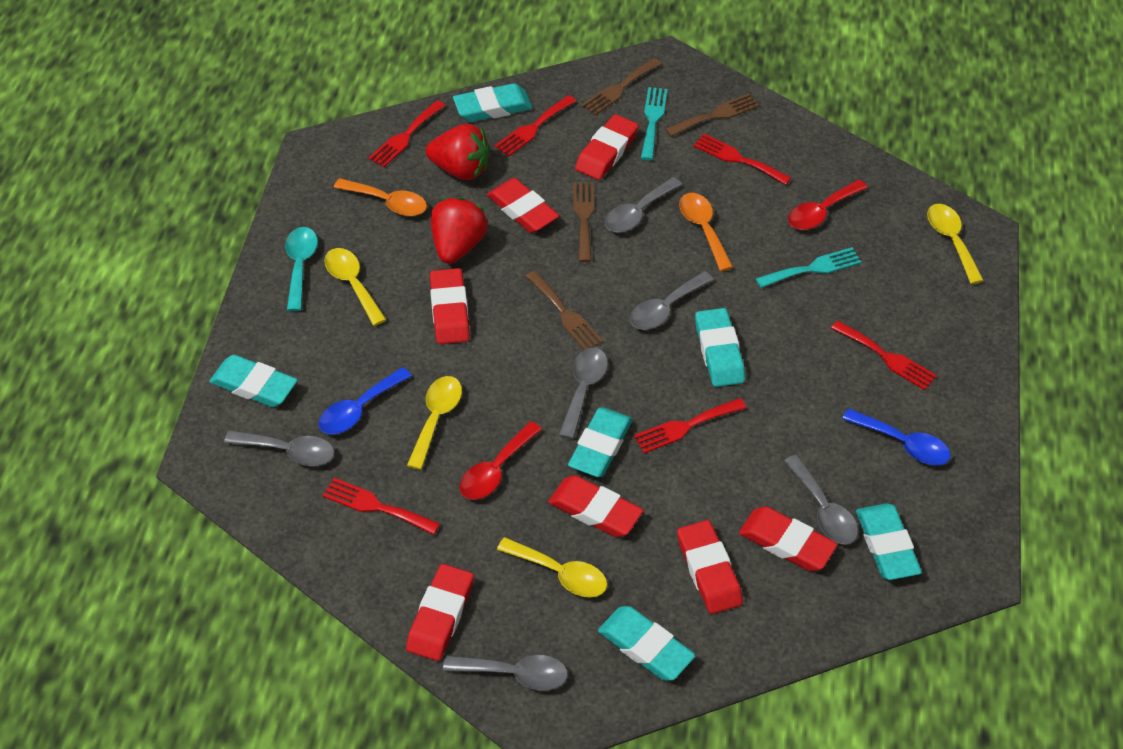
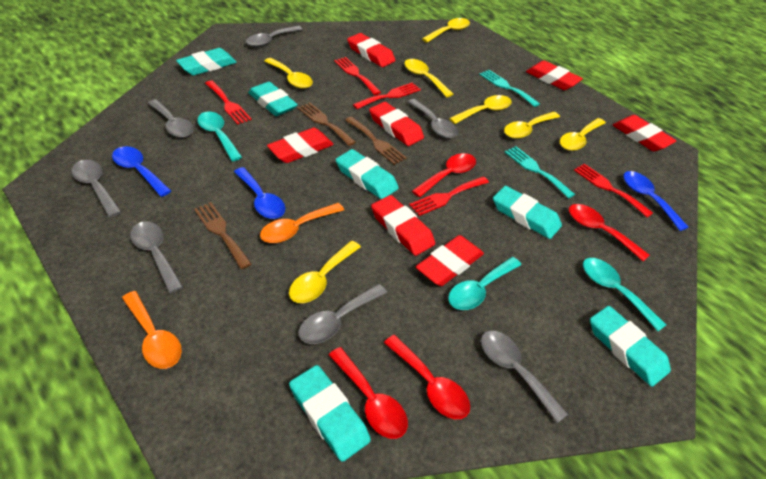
blue spoon: 2 -> 3
brown fork: 4 -> 3
grey spoon: 6 -> 7
red fork: 6 -> 5
red spoon: 2 -> 4
red strawberry: 2 -> 0
turquoise spoon: 1 -> 3
yellow spoon: 4 -> 7

